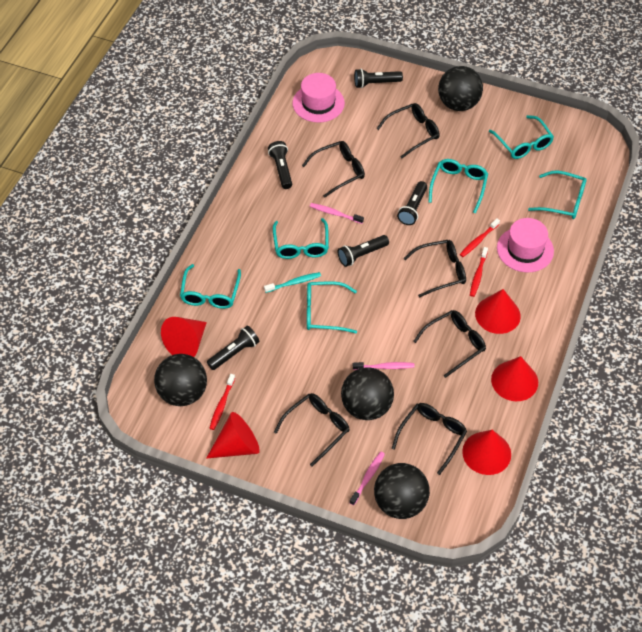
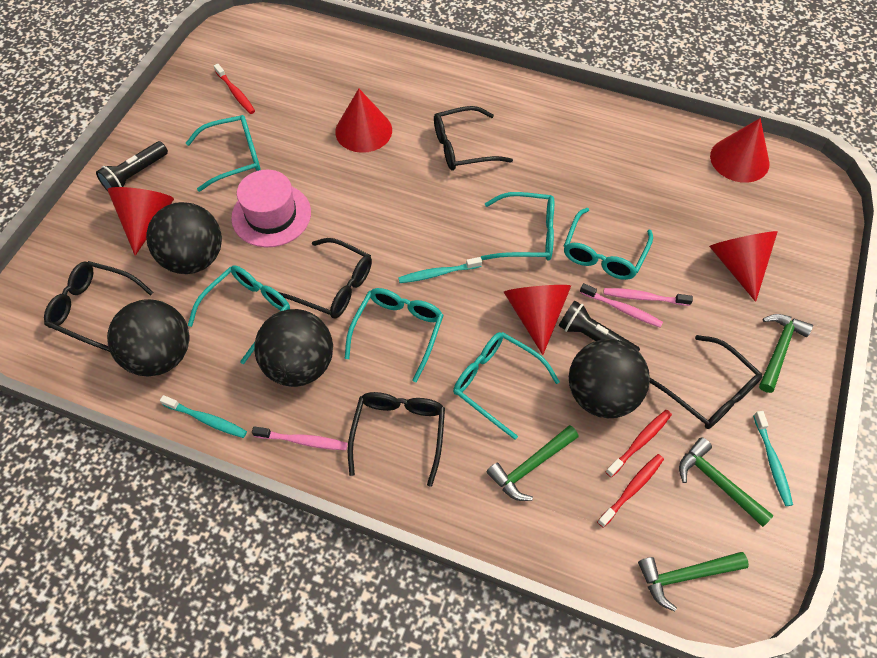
black flashlight: 5 -> 2
black glasses: 6 -> 5
green hammer: 0 -> 4
pink hat: 2 -> 1
turquoise toothbrush: 1 -> 3

